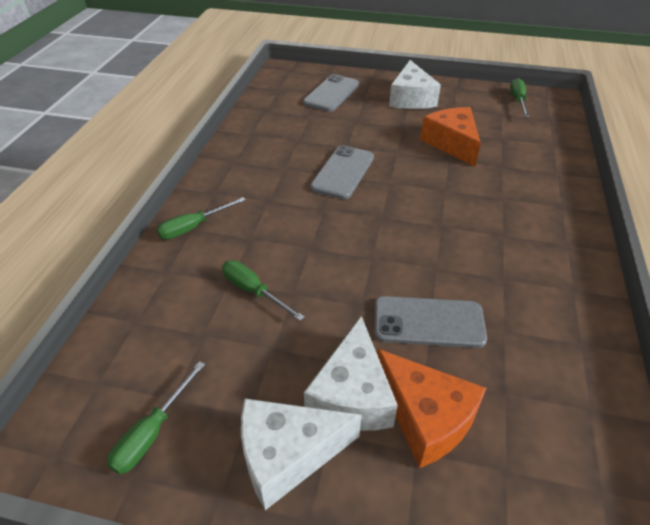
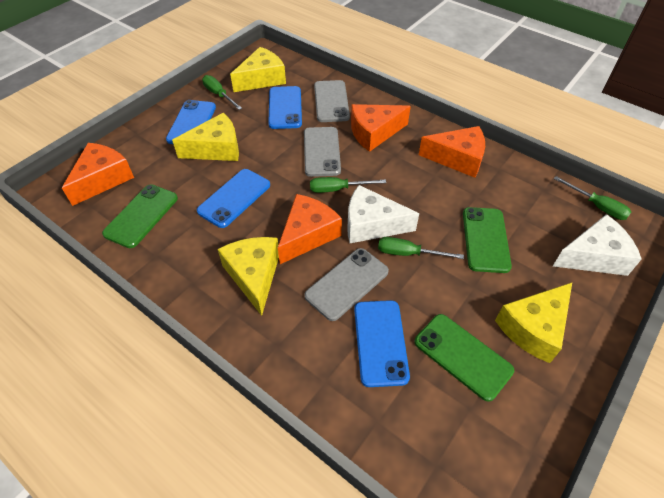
blue phone: 0 -> 4
green phone: 0 -> 3
orange cheese: 2 -> 4
white cheese: 3 -> 2
yellow cheese: 0 -> 4

